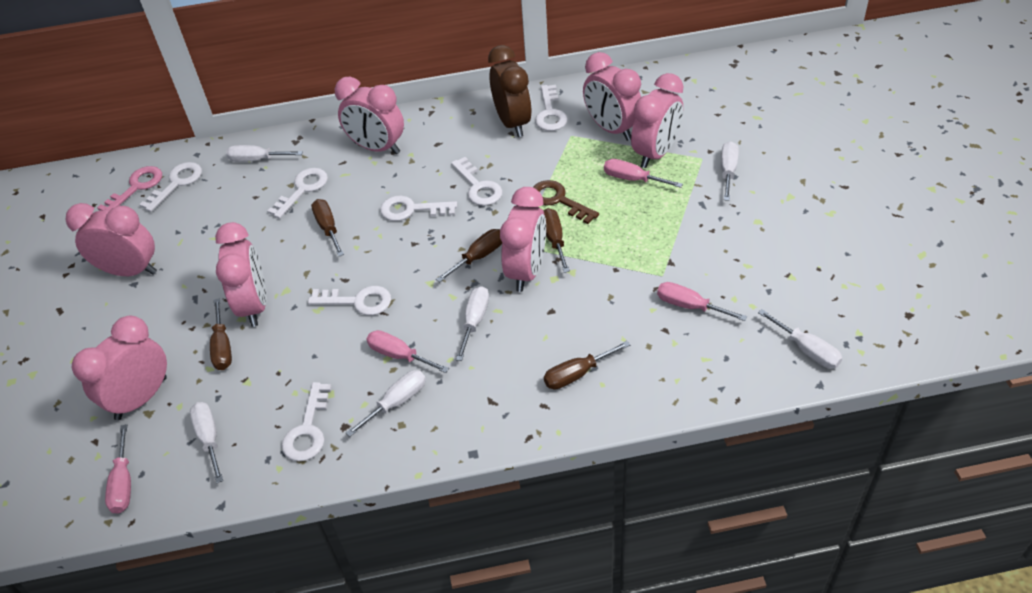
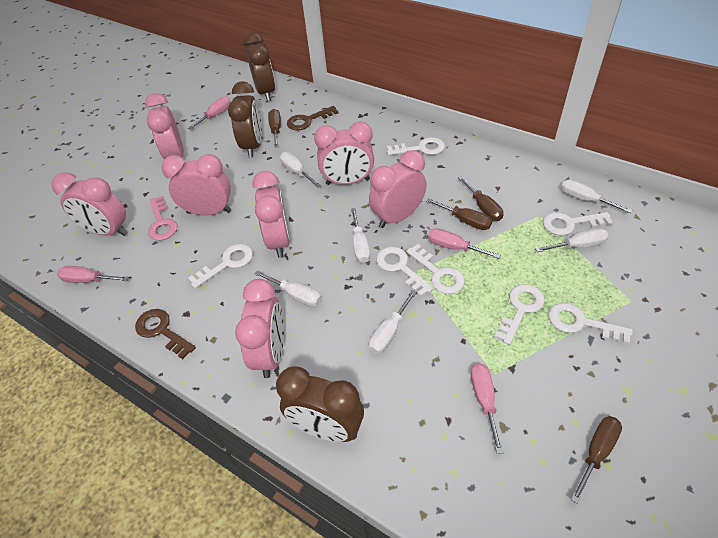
brown clock: 1 -> 3
brown key: 1 -> 2
brown screwdriver: 5 -> 4

